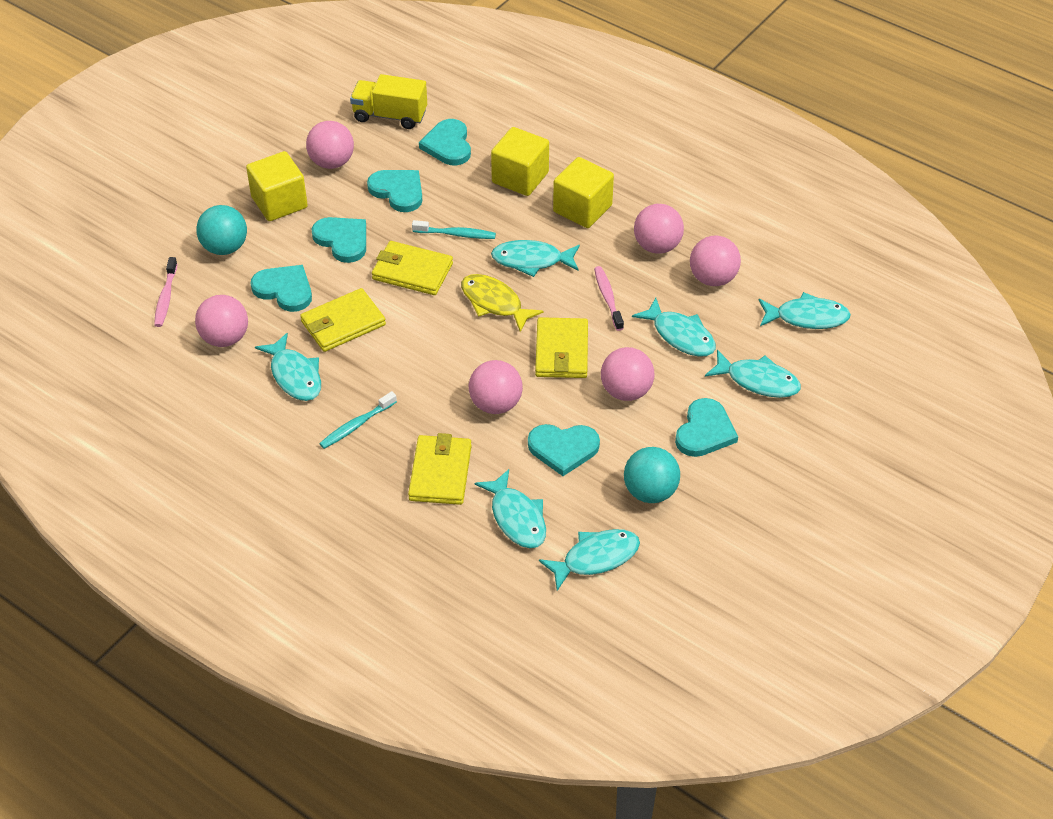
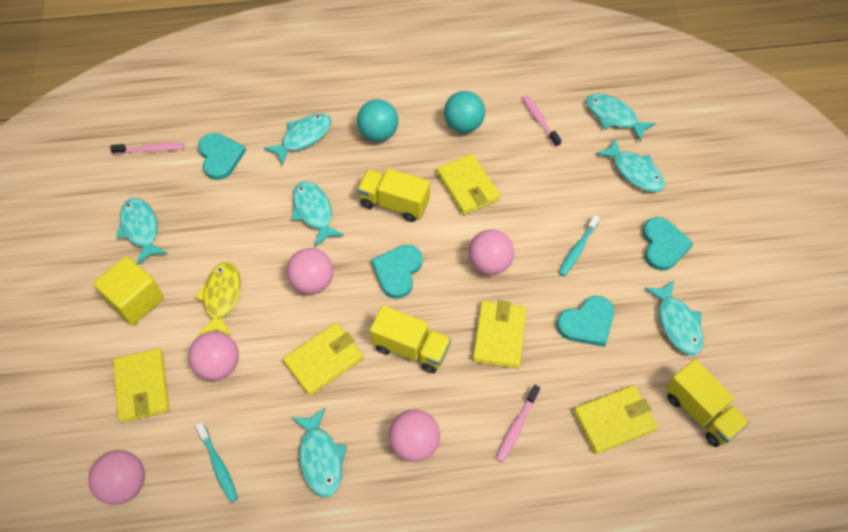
pink ball: 6 -> 5
pink toothbrush: 2 -> 3
turquoise heart: 6 -> 4
yellow cube: 3 -> 1
yellow truck: 1 -> 3
yellow wallet: 4 -> 5

